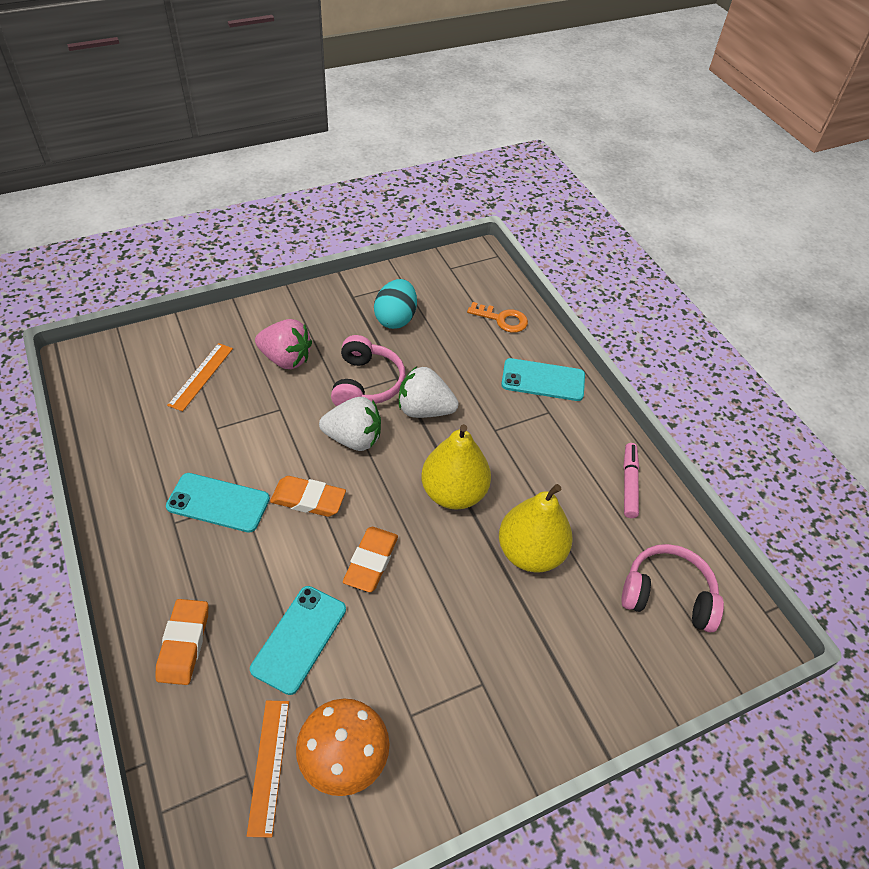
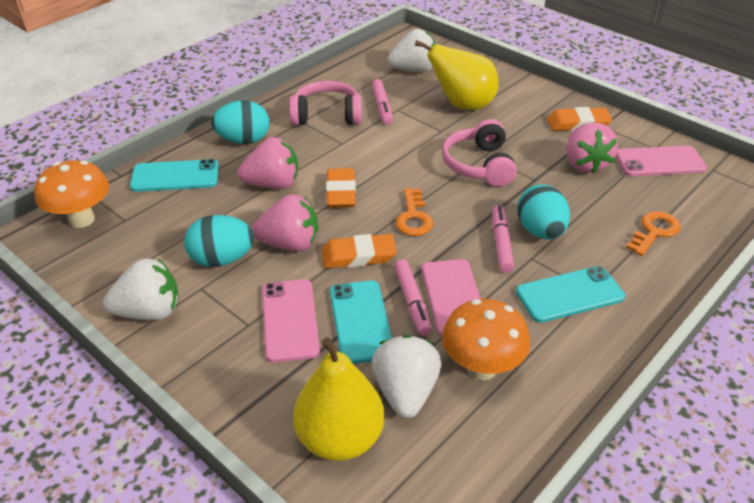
orange key: 1 -> 2
orange mushroom: 1 -> 2
orange ruler: 2 -> 0
pink marker: 1 -> 3
pink phone: 0 -> 3
pink strawberry: 1 -> 3
turquoise egg: 1 -> 3
white strawberry: 2 -> 3

